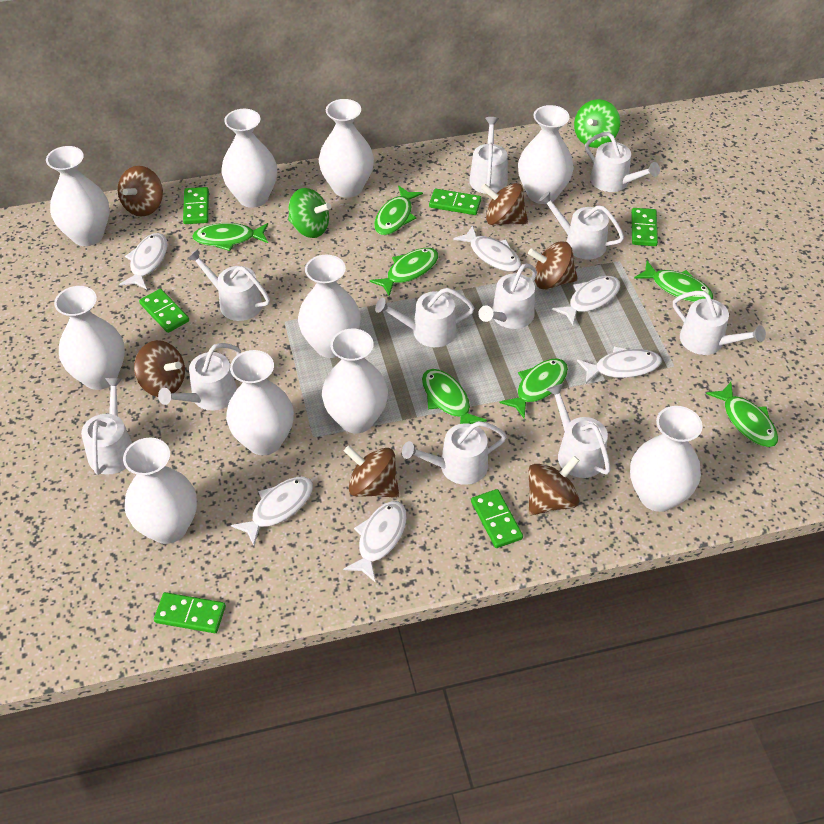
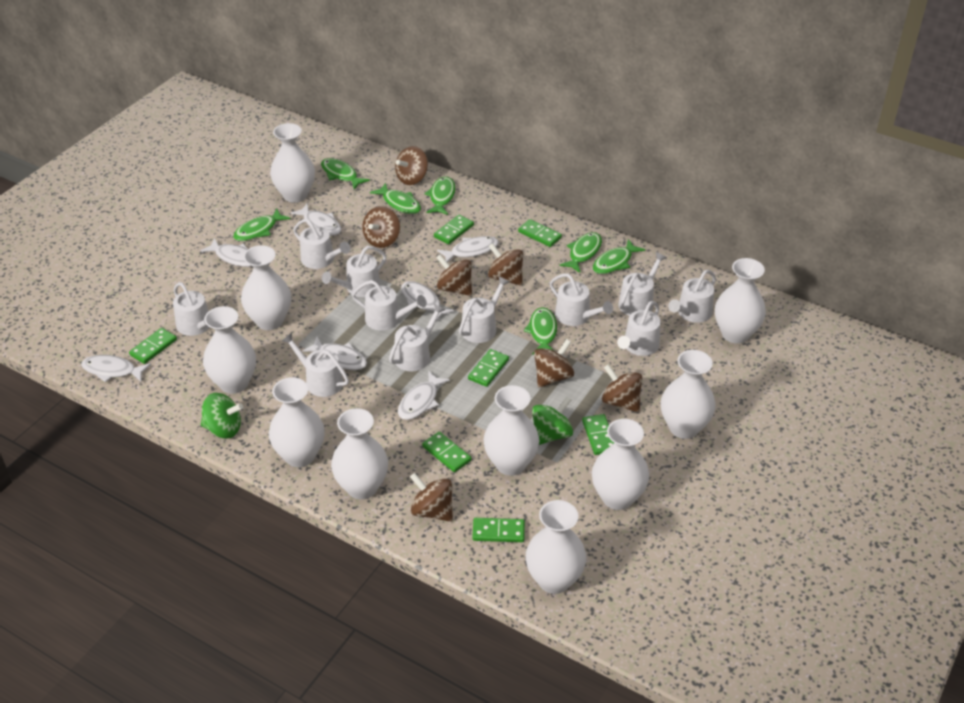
brown spinning top: 6 -> 7
green domino: 6 -> 7
white fish: 6 -> 7

